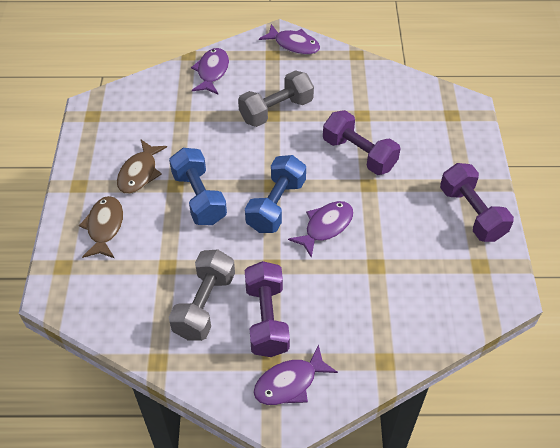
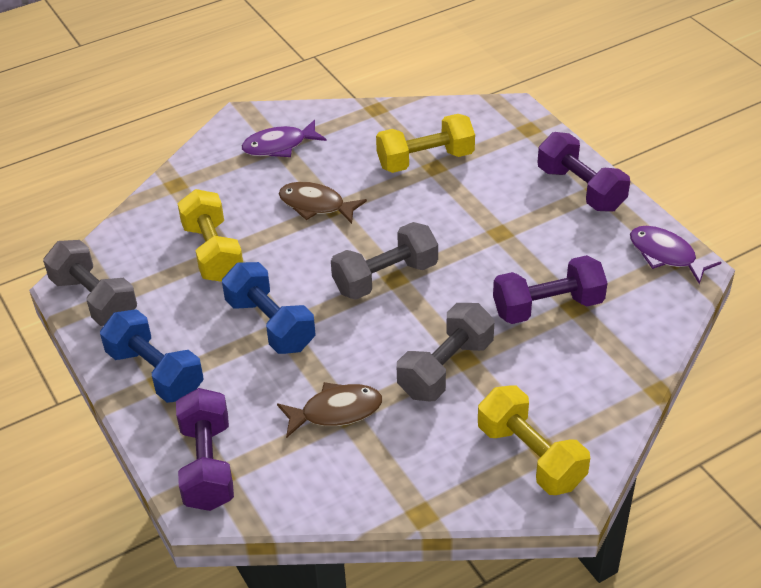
grey dumbbell: 2 -> 3
purple fish: 4 -> 2
yellow dumbbell: 0 -> 3

